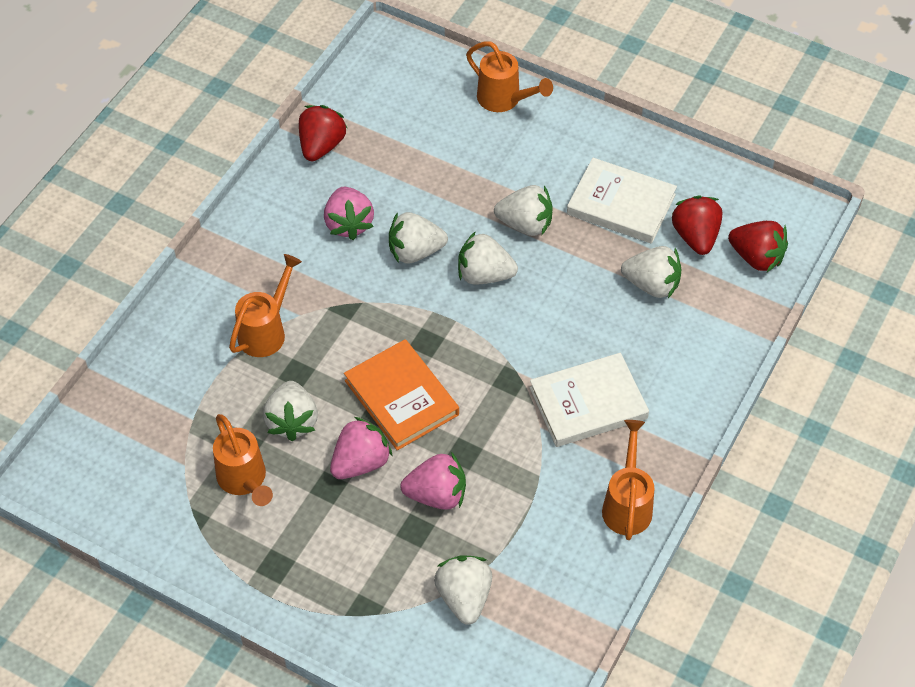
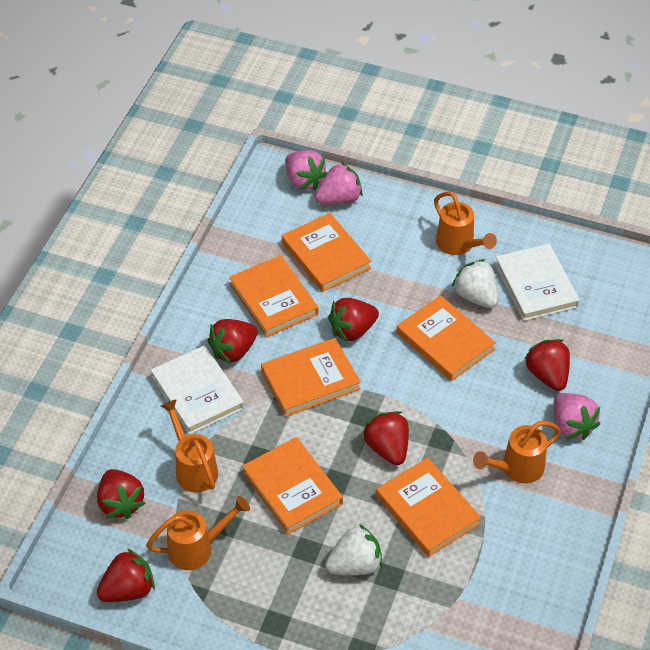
orange book: 1 -> 6
red strawberry: 3 -> 6
white strawberry: 6 -> 2

